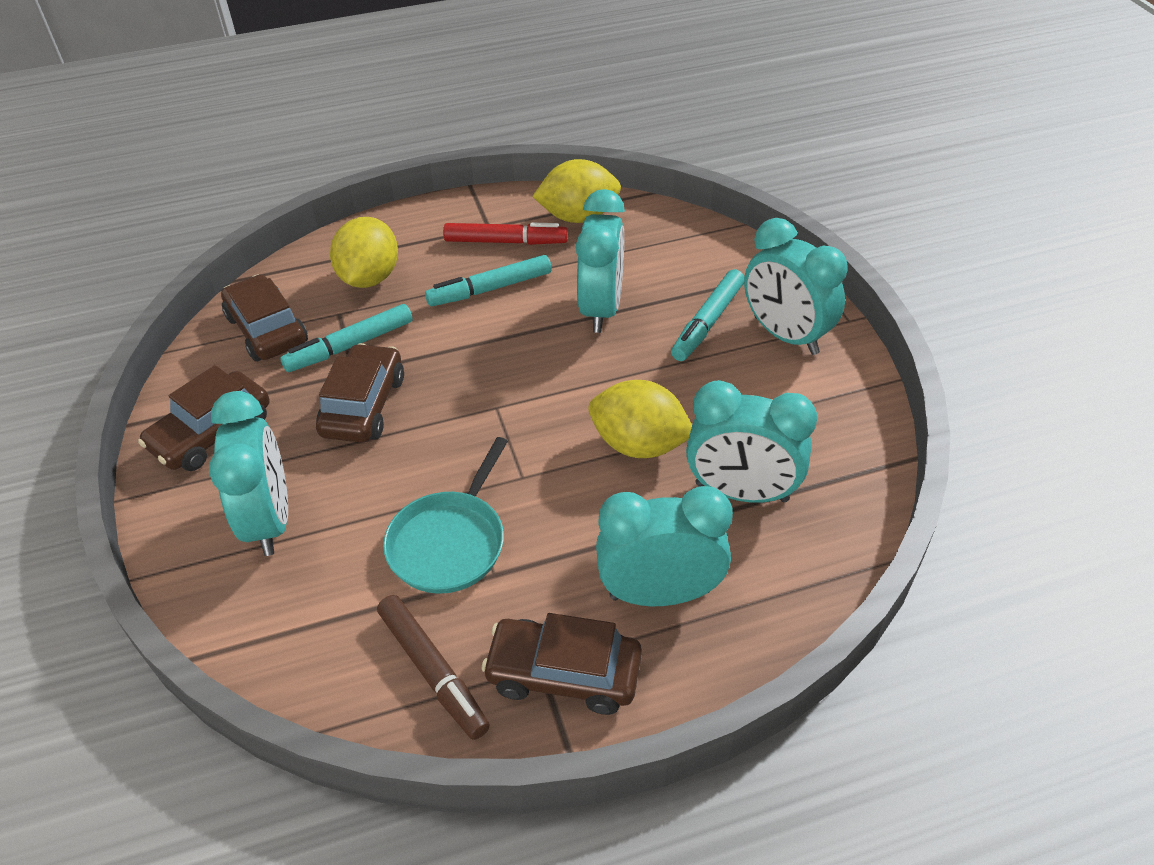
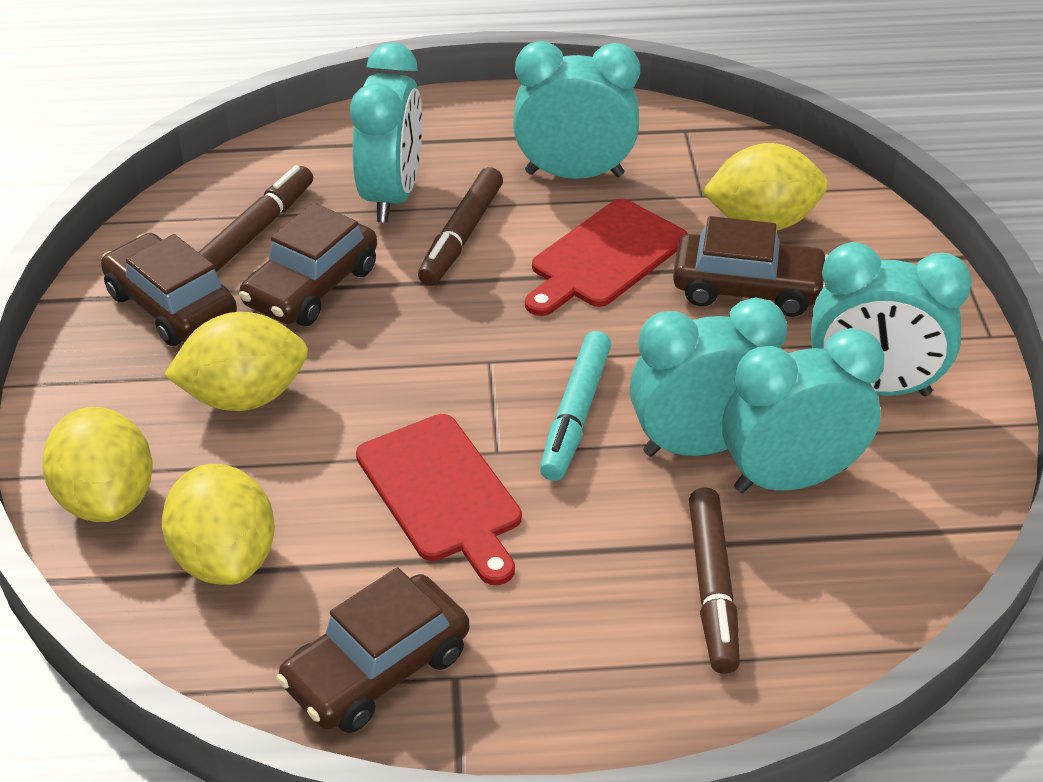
brown marker: 1 -> 3
red cutting board: 0 -> 2
red marker: 1 -> 0
turquoise marker: 3 -> 1
turquoise pan: 1 -> 0
yellow lemon: 3 -> 4

